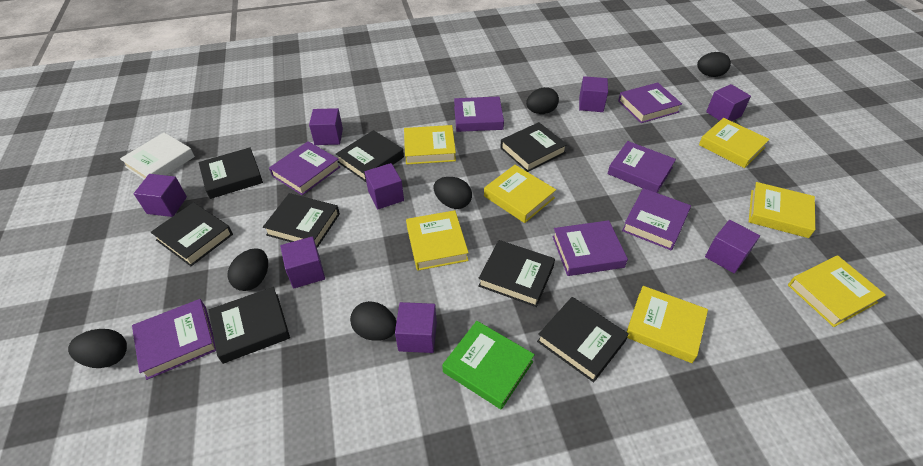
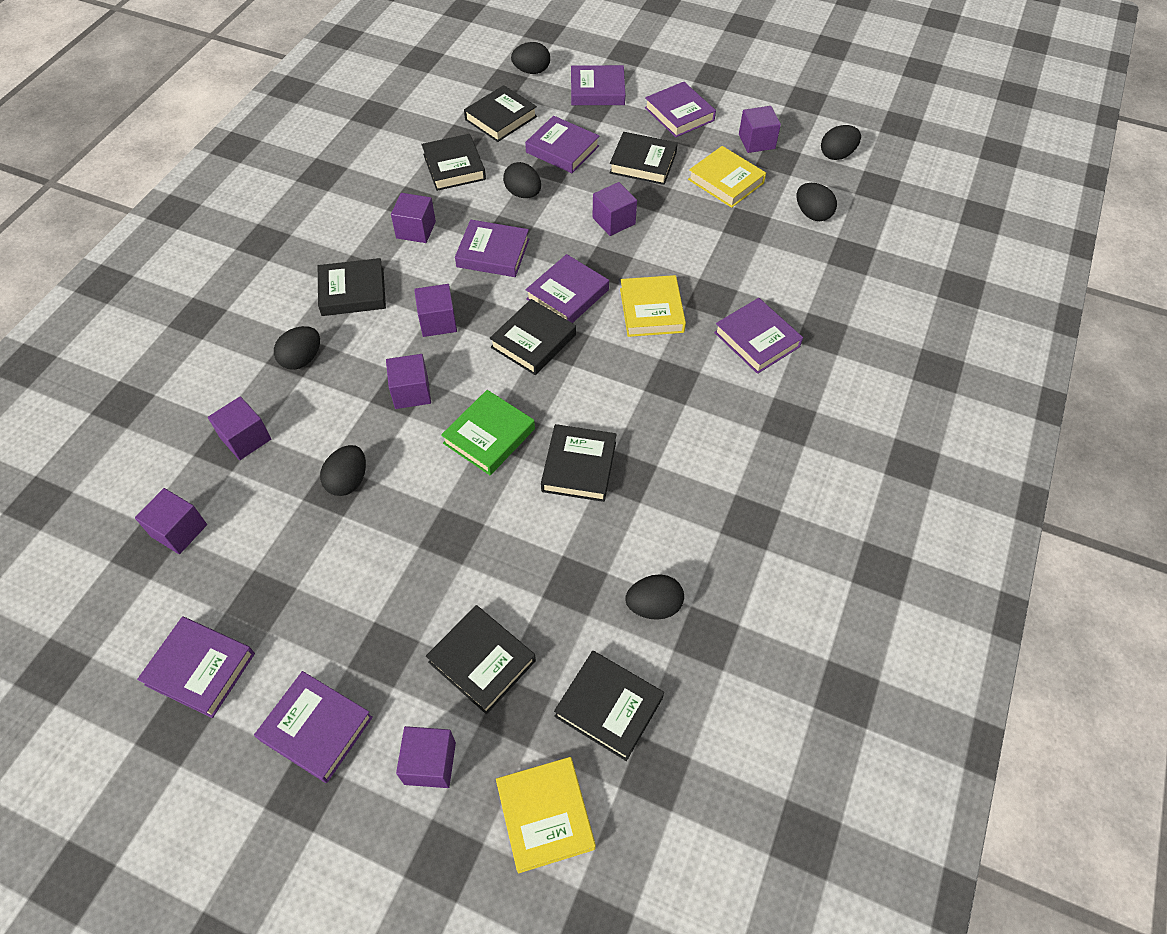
black egg: 6 -> 7
purple book: 7 -> 8
white book: 1 -> 0
yellow book: 7 -> 3

